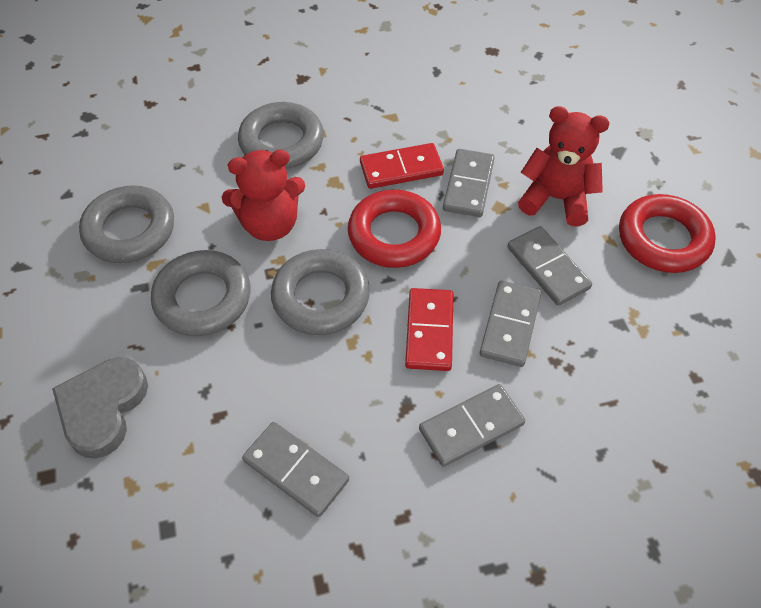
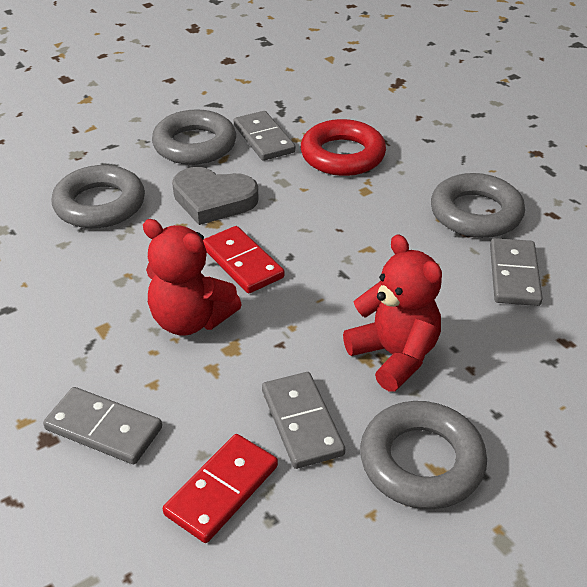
grey domino: 5 -> 4
red ring: 2 -> 1

